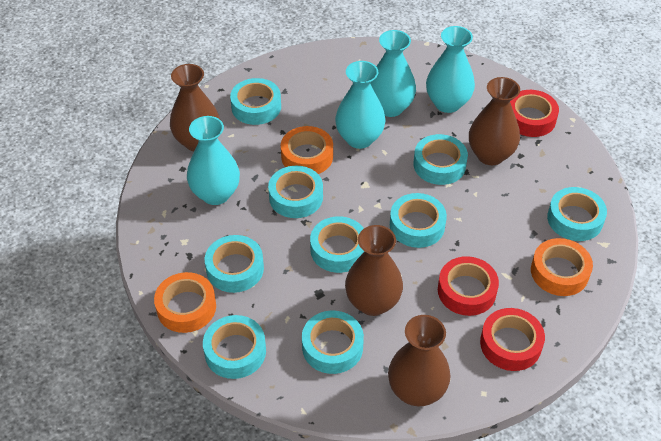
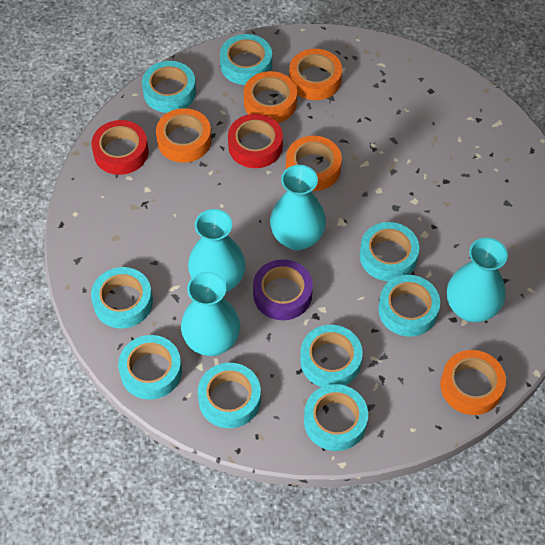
brown vase: 4 -> 0
orange tape: 3 -> 5
purple tape: 0 -> 1
red tape: 3 -> 2

